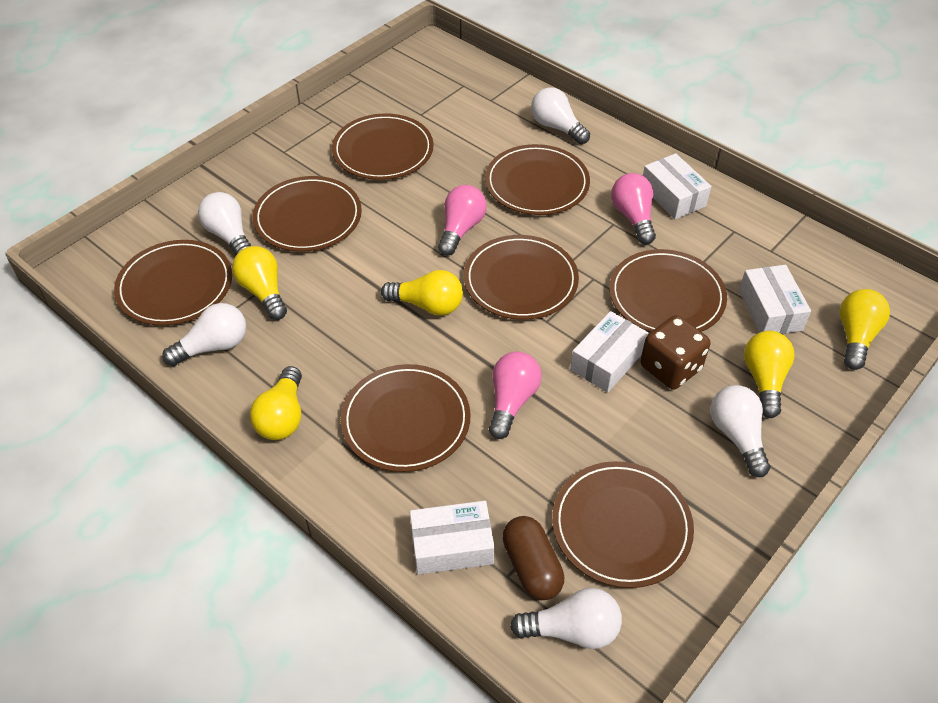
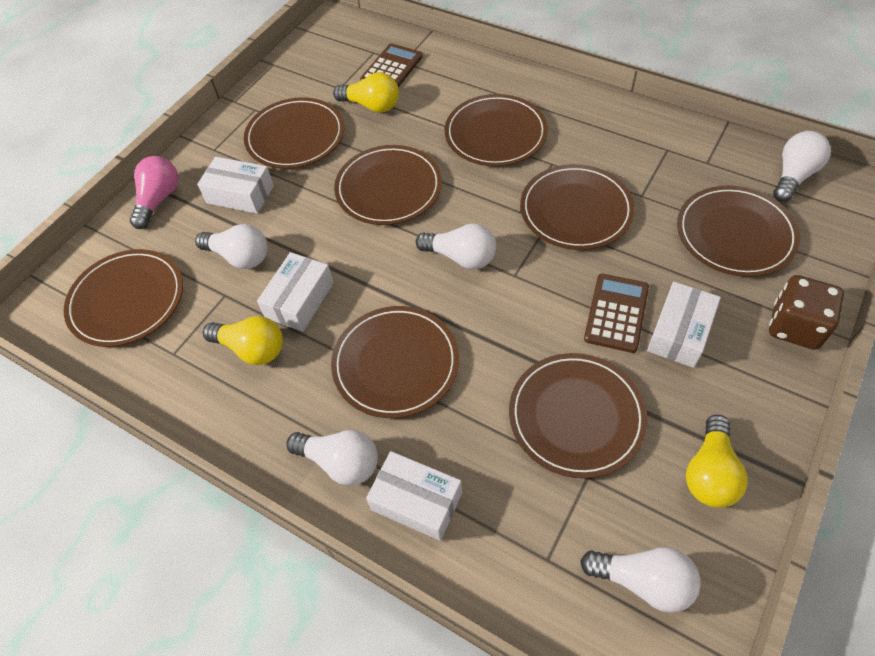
brown calculator: 0 -> 2
brown capsule: 1 -> 0
pink light bulb: 3 -> 1
yellow light bulb: 5 -> 3

